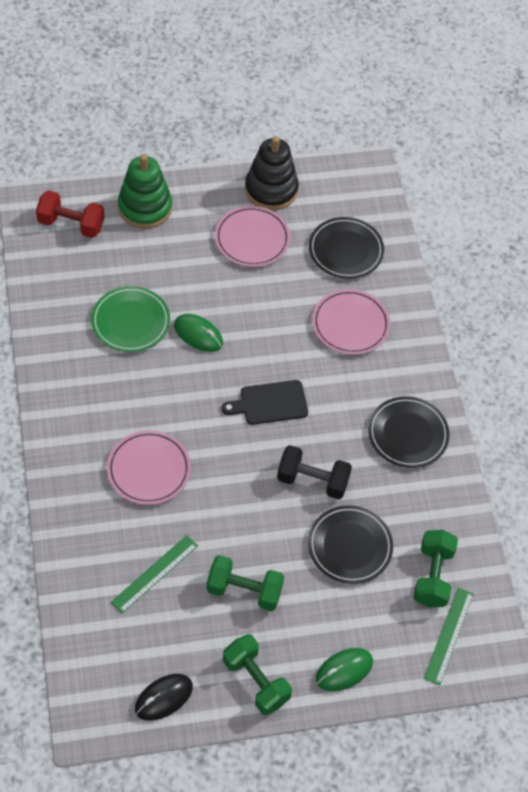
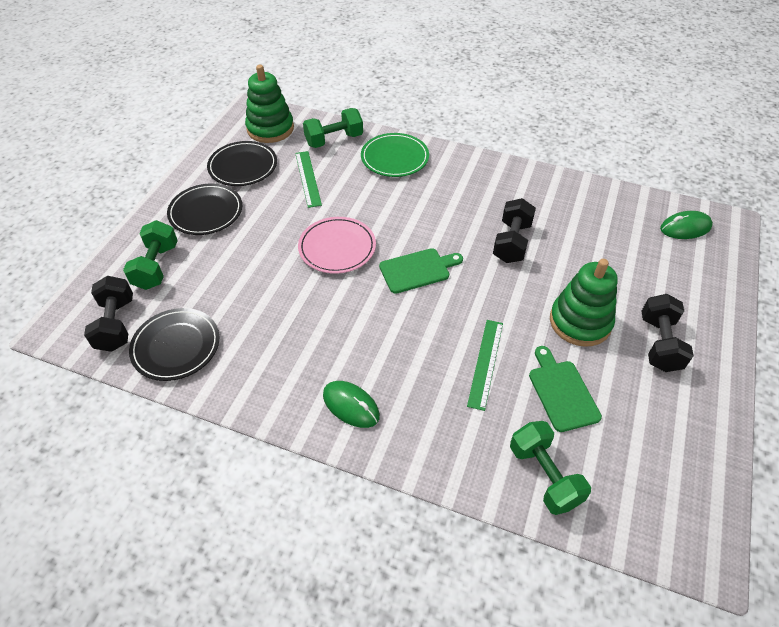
black cutting board: 1 -> 0
black dumbbell: 1 -> 3
black mouse: 1 -> 0
black stacking toy: 1 -> 0
green cutting board: 0 -> 2
green stacking toy: 1 -> 2
pink plate: 3 -> 1
red dumbbell: 1 -> 0

